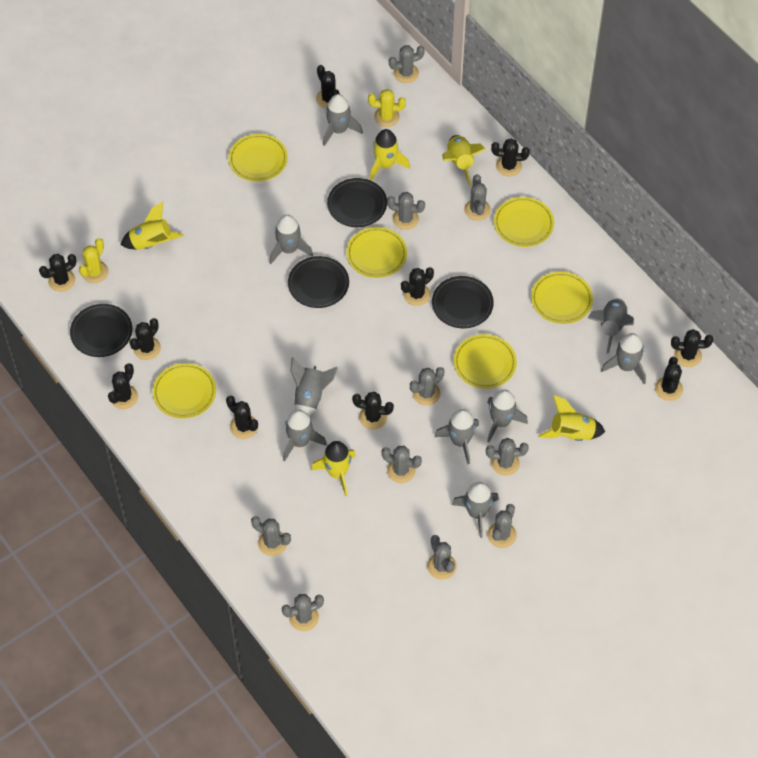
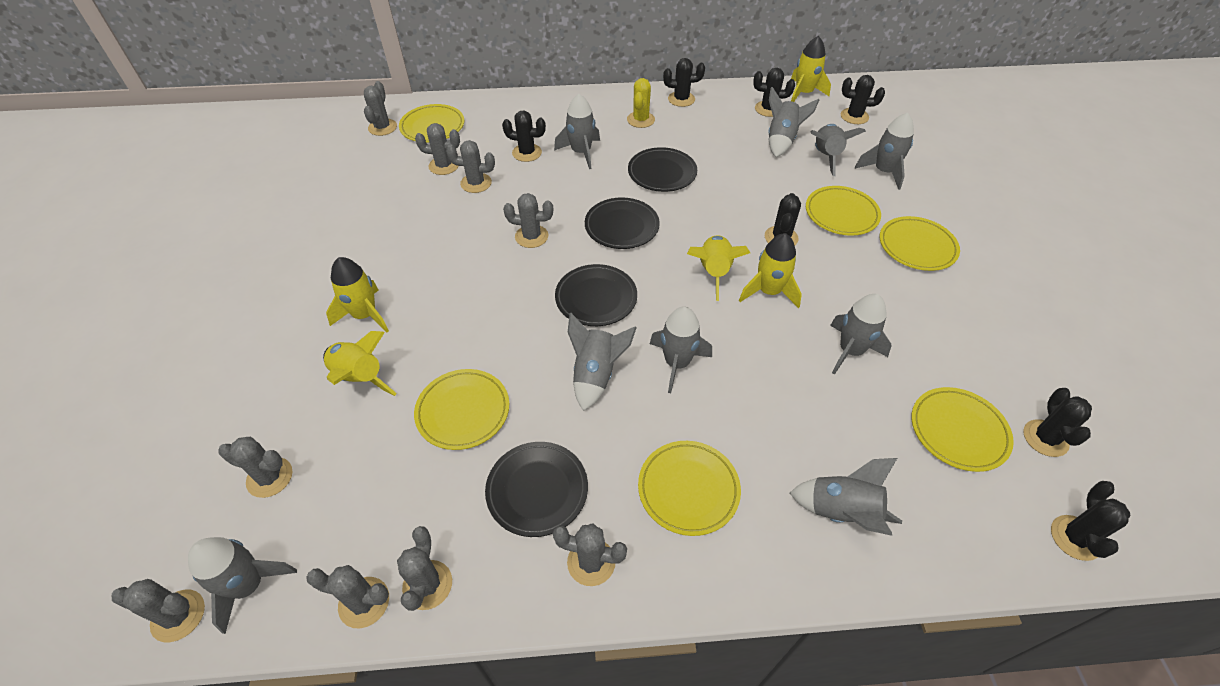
black cactus: 10 -> 7
grey cactus: 10 -> 9
yellow cactus: 2 -> 1

